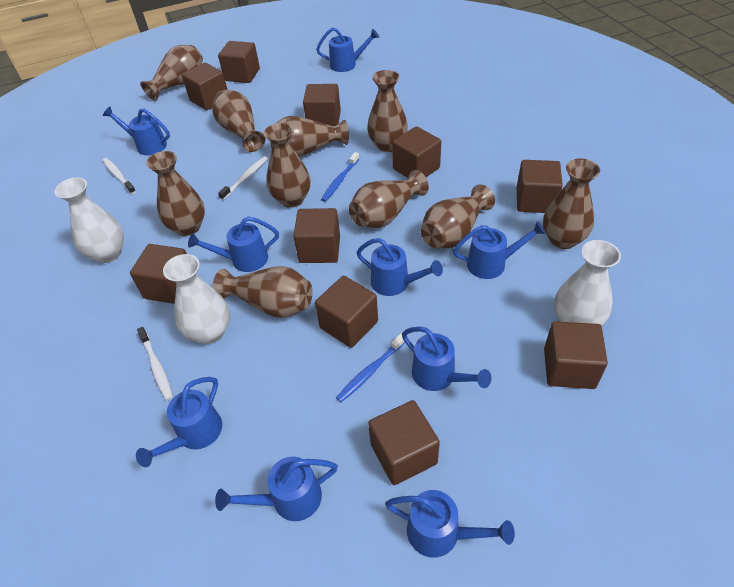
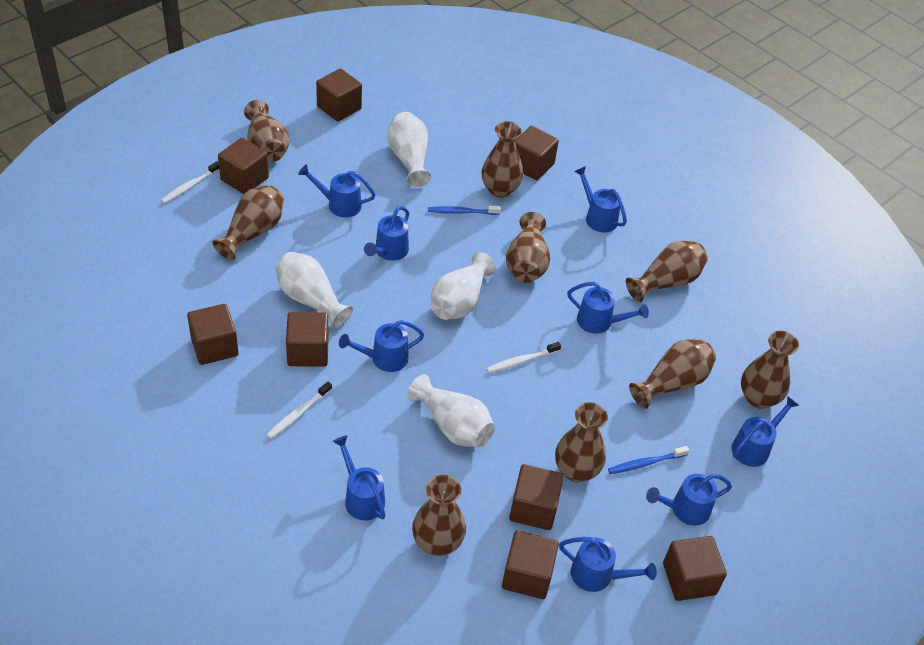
brown cube: 10 -> 8
brown vase: 10 -> 9
white vase: 3 -> 4

